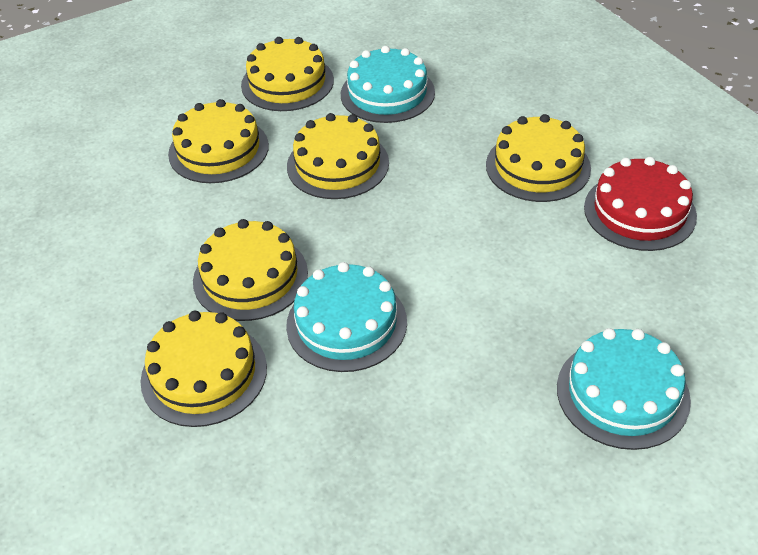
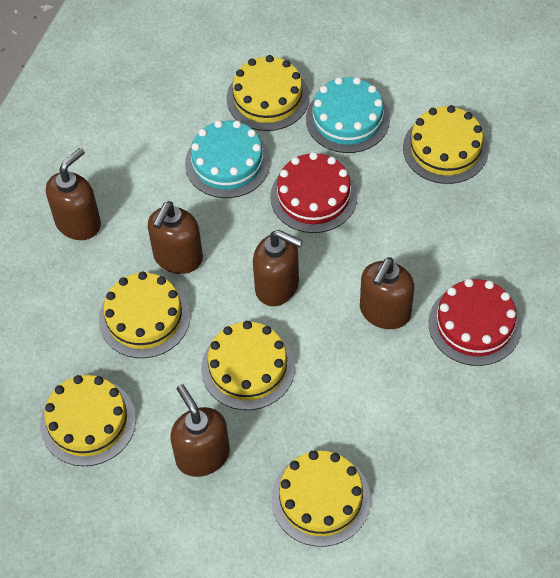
brown soap dispenser: 0 -> 5
red cake: 1 -> 2
turquoise cake: 3 -> 2

